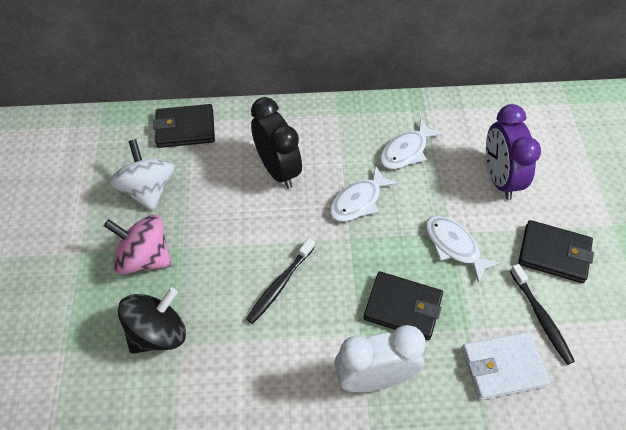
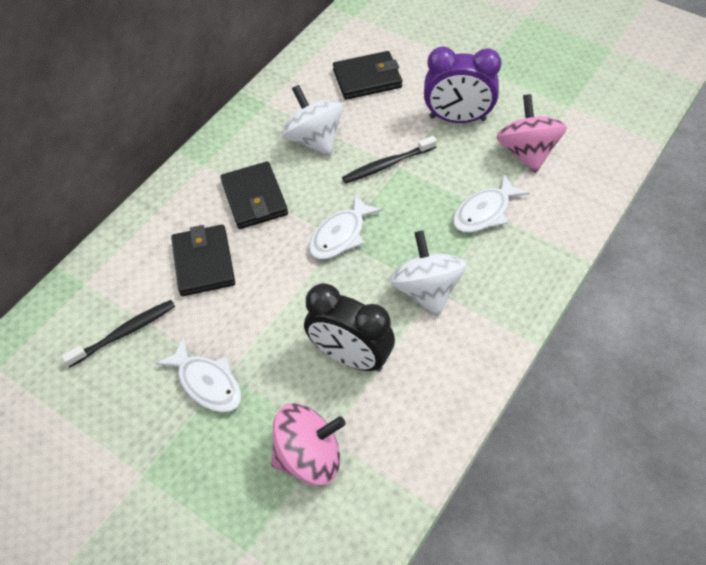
black spinning top: 1 -> 0
pink spinning top: 1 -> 2
white clock: 1 -> 0
white spinning top: 1 -> 2
white wallet: 1 -> 0

